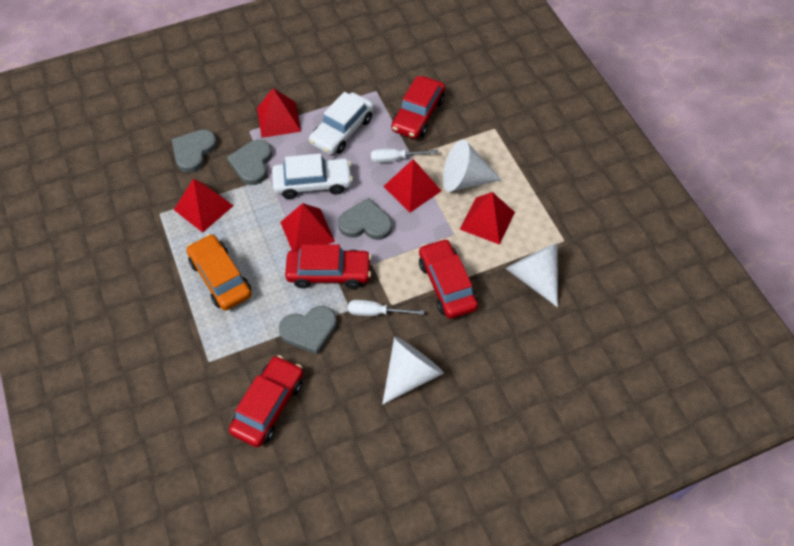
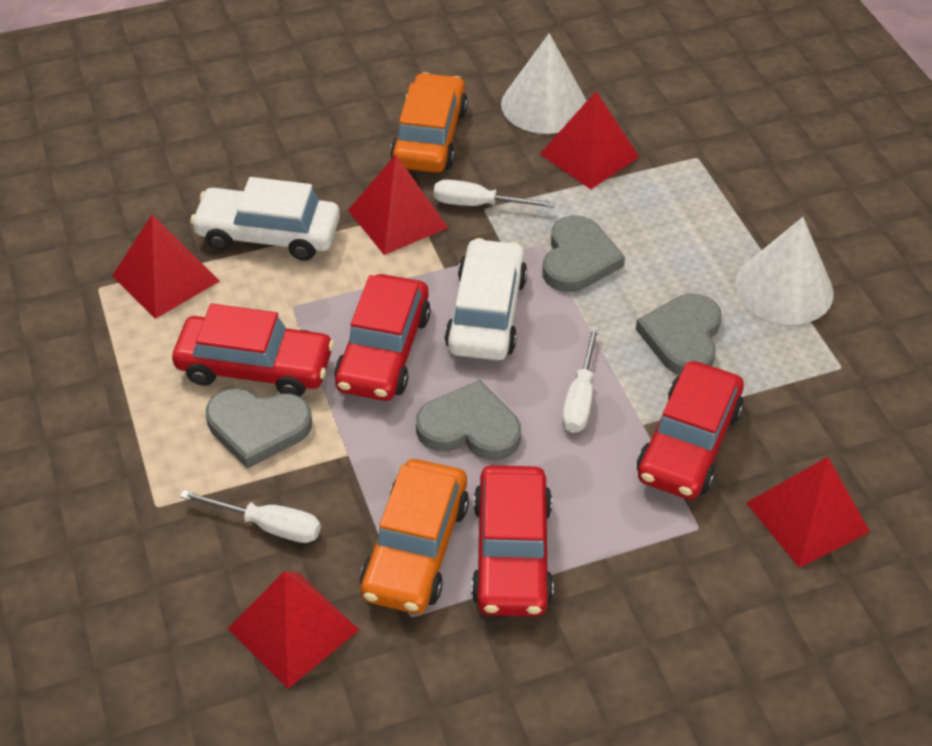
orange car: 1 -> 2
white cone: 3 -> 2
white screwdriver: 2 -> 3

